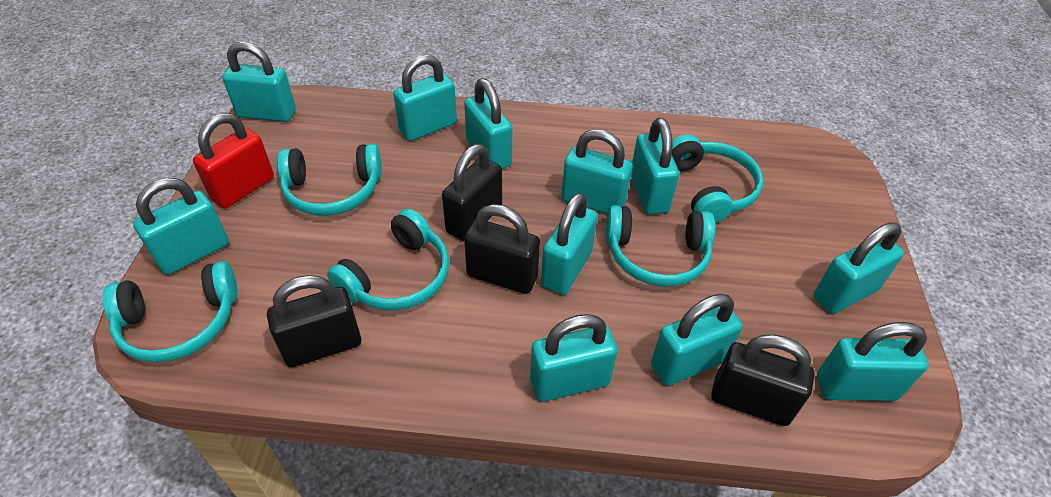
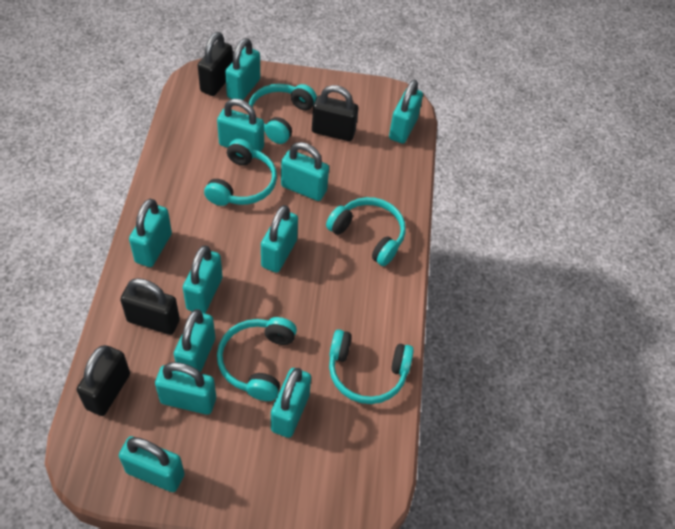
red padlock: 1 -> 0

